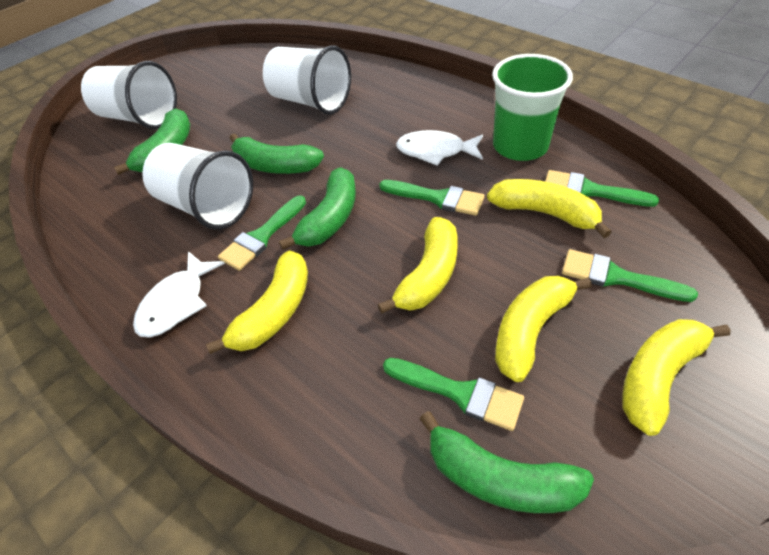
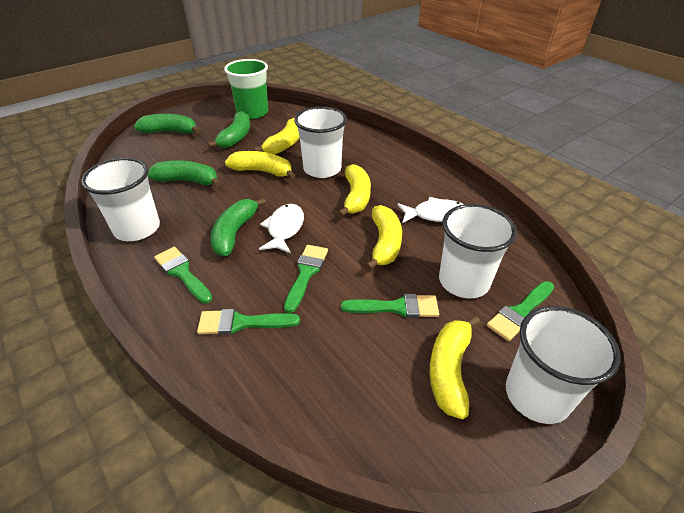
white cup: 3 -> 4

